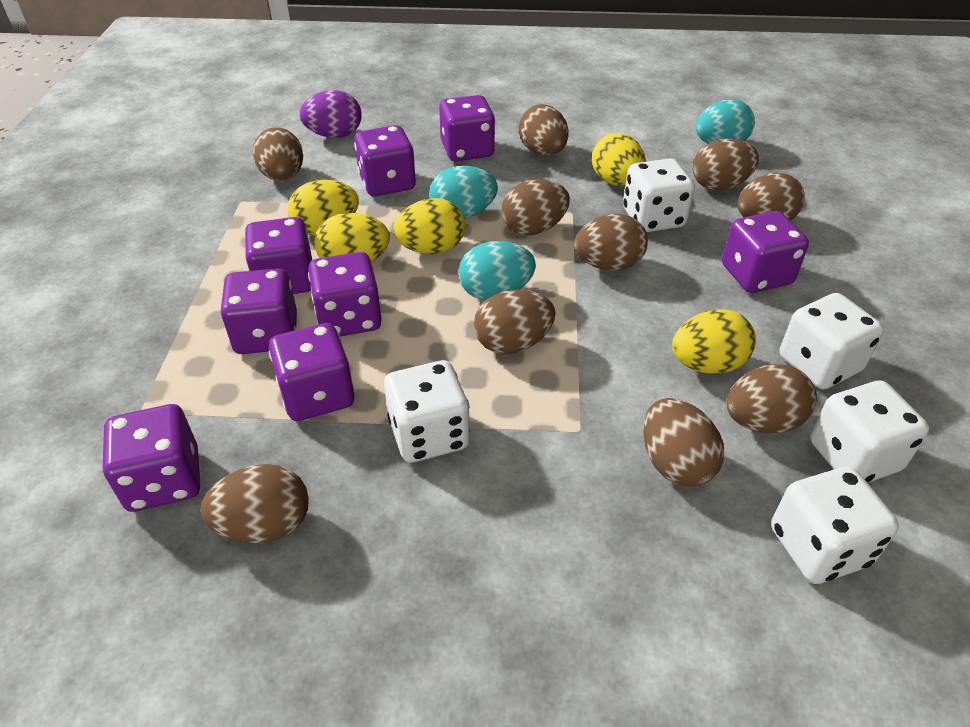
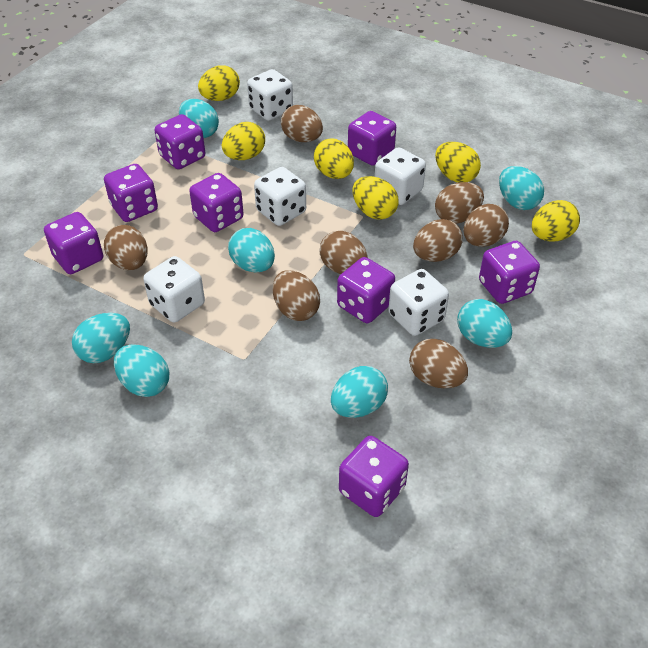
brown egg: 10 -> 8
purple egg: 1 -> 0
turquoise egg: 3 -> 7
yellow egg: 5 -> 6

